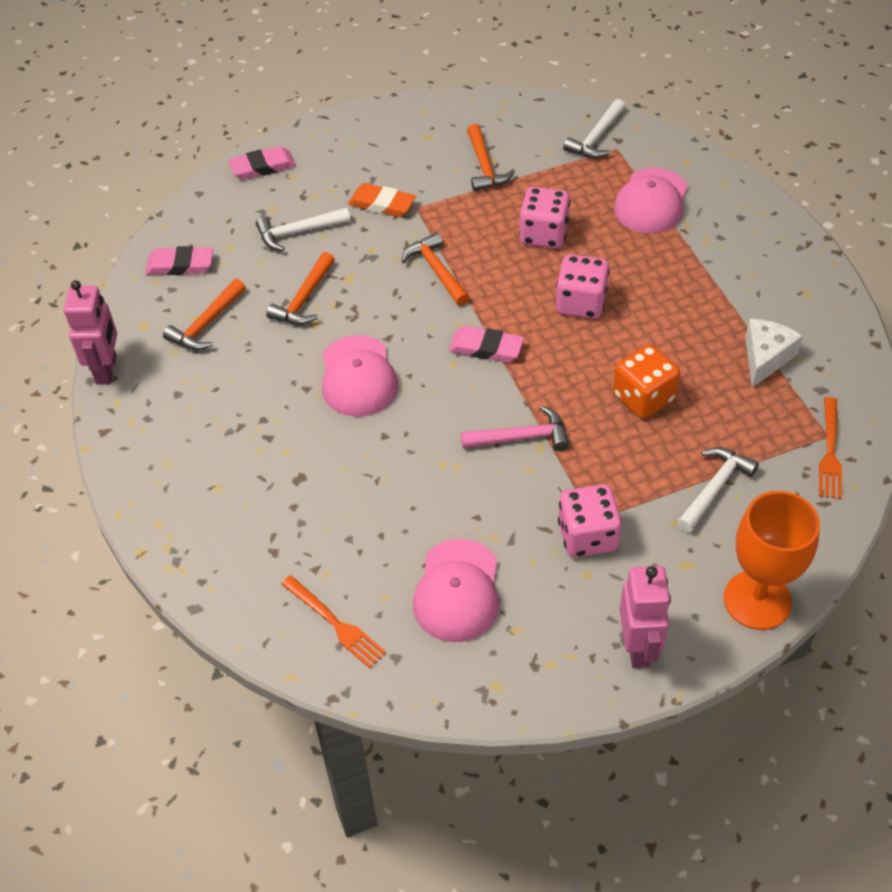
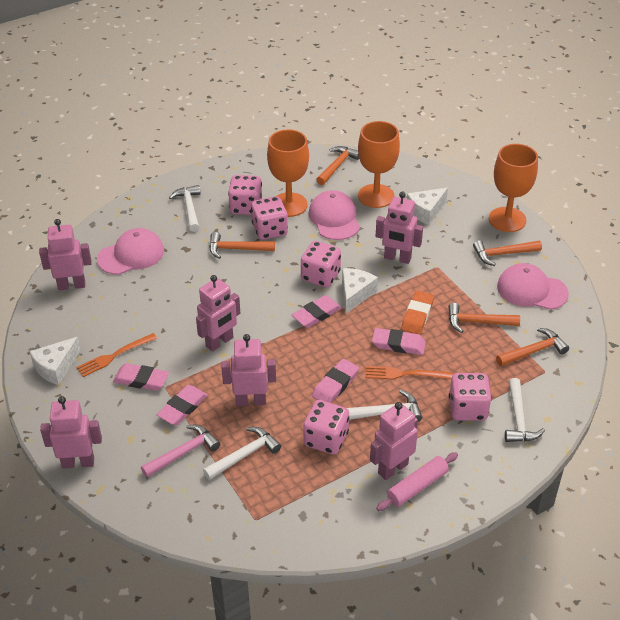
orange dice: 1 -> 0
orange goblet: 1 -> 3
orange hammer: 4 -> 5
pink dice: 3 -> 5
pink eraser: 3 -> 5
pink robot: 2 -> 6
pink rolling pin: 0 -> 1
white cheese: 1 -> 3
white hammer: 3 -> 4

